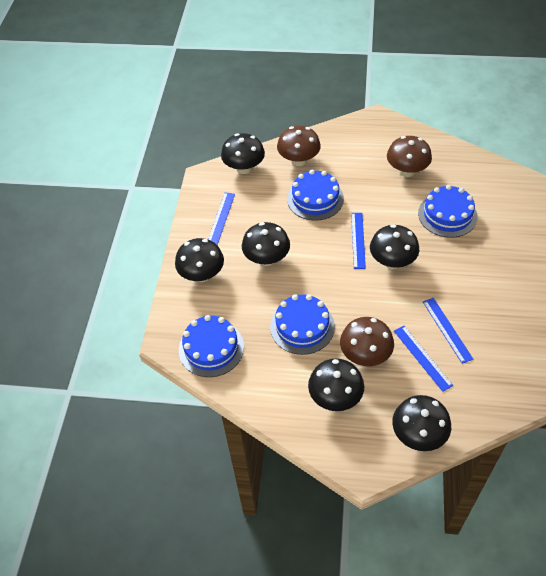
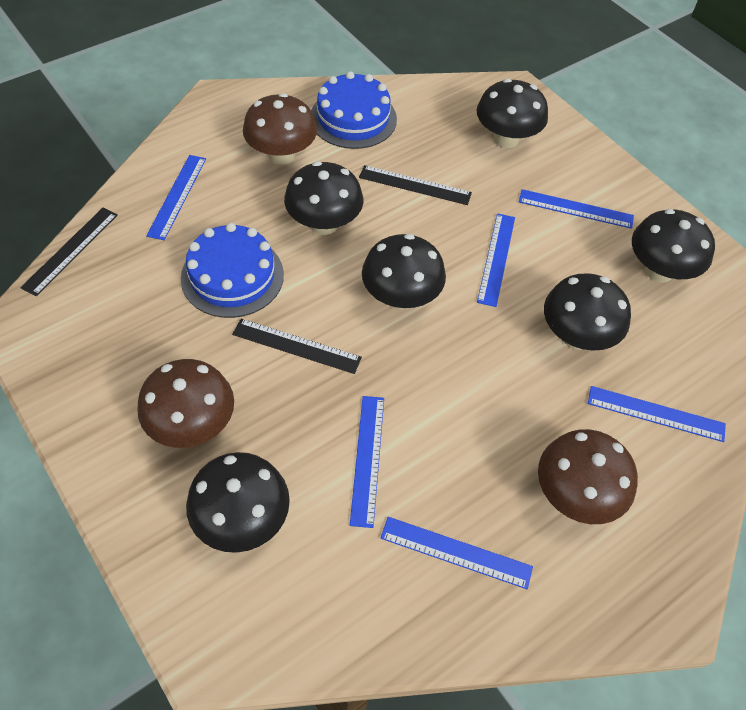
black ruler: 0 -> 3
blue cake: 4 -> 2
blue ruler: 4 -> 6

